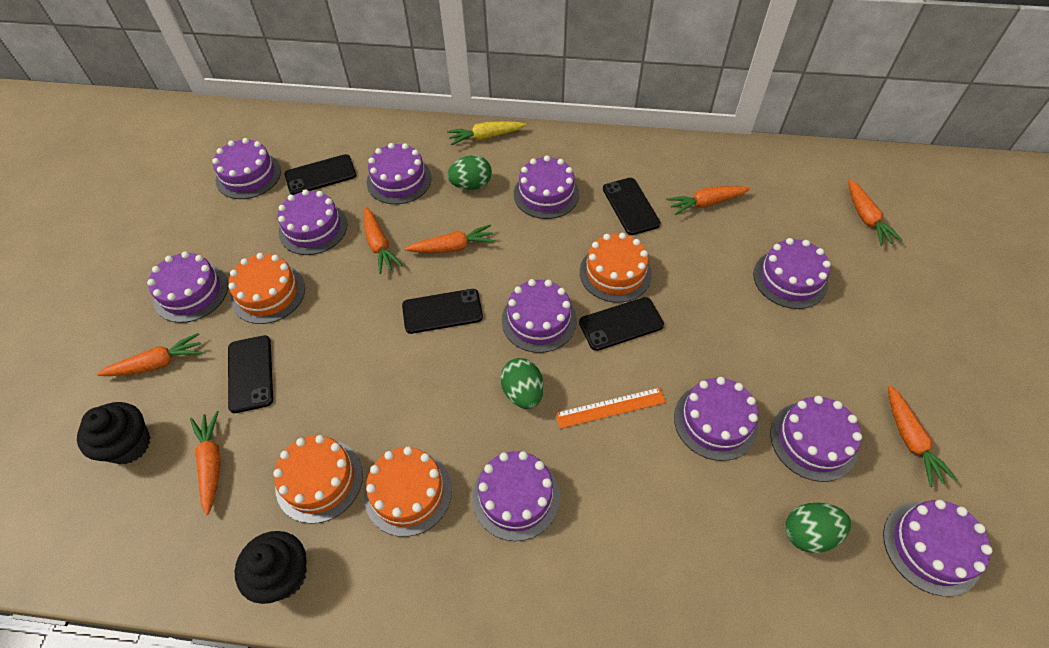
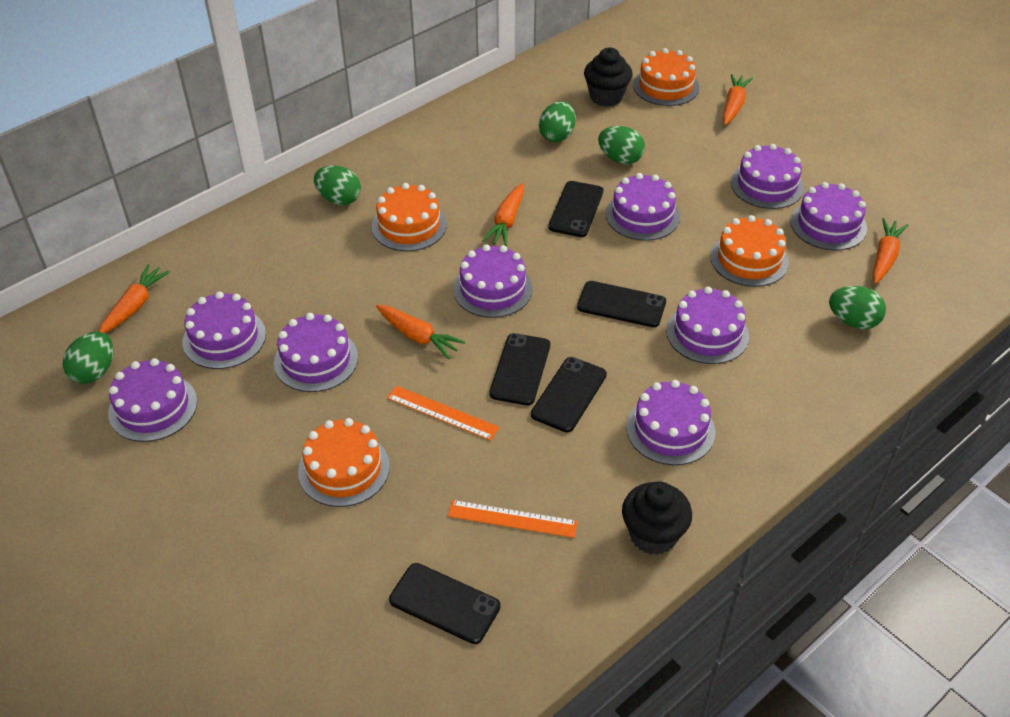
green egg: 3 -> 5
orange carrot: 7 -> 5
orange ruler: 1 -> 2
purple cake: 11 -> 9
yellow carrot: 1 -> 0

